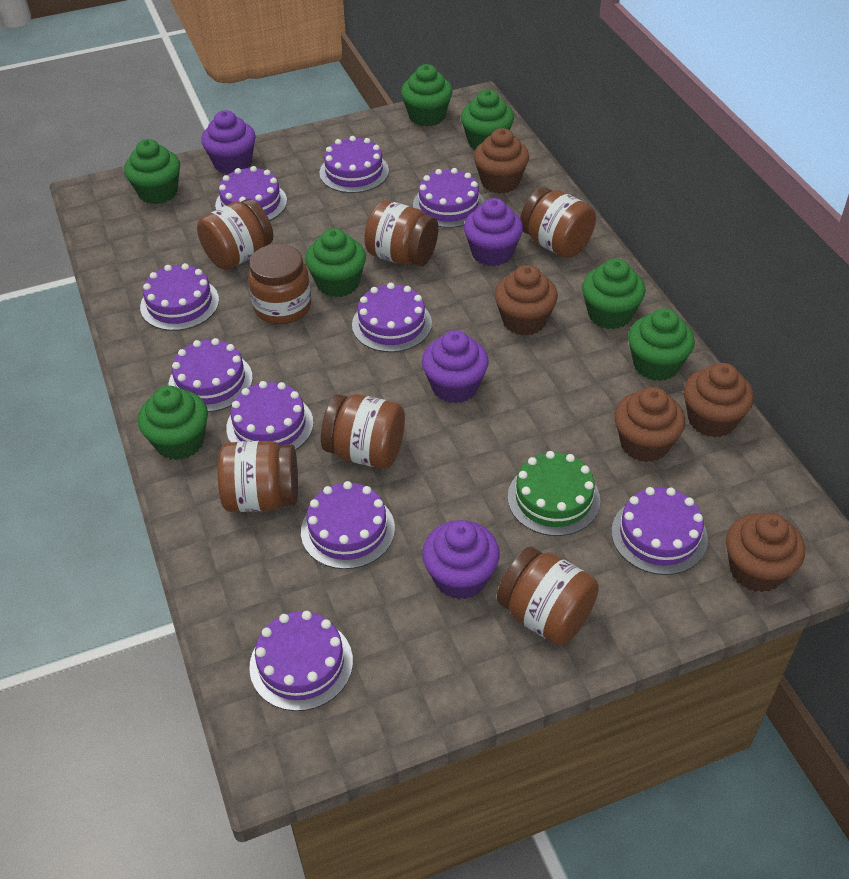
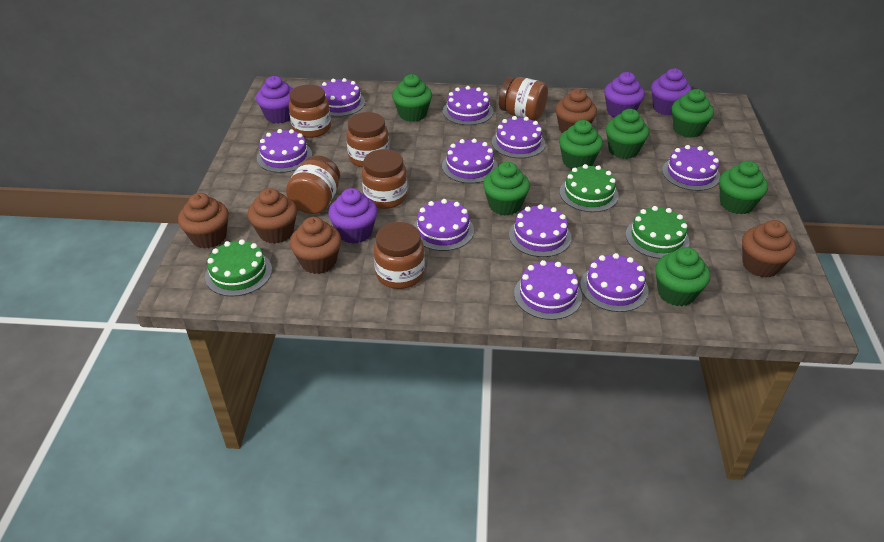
brown jar: 7 -> 6
green cake: 1 -> 3

